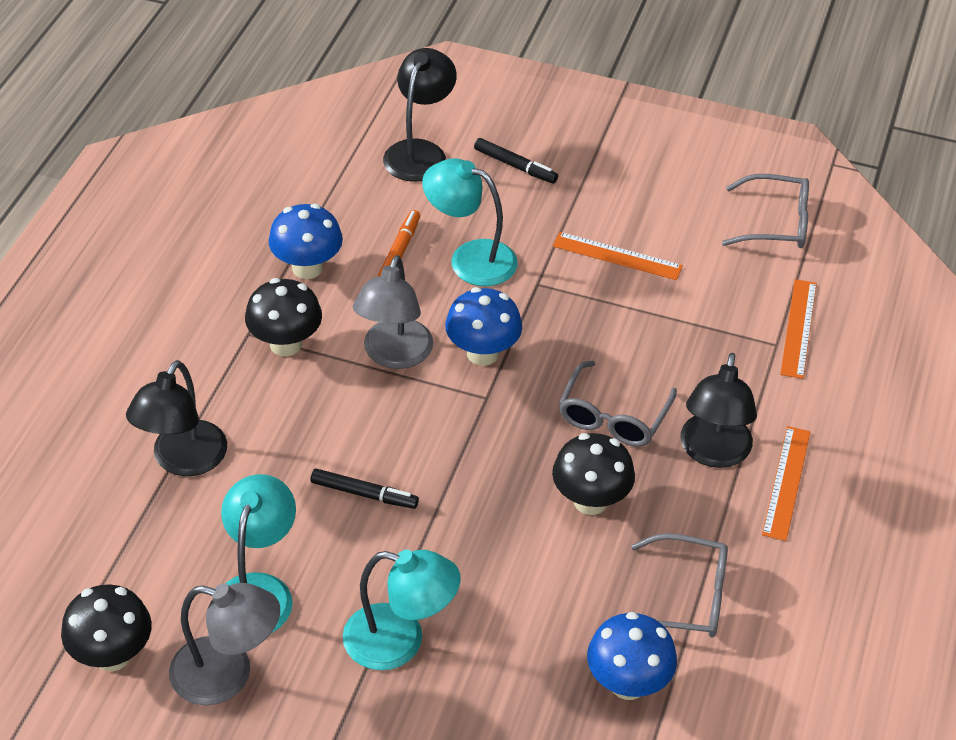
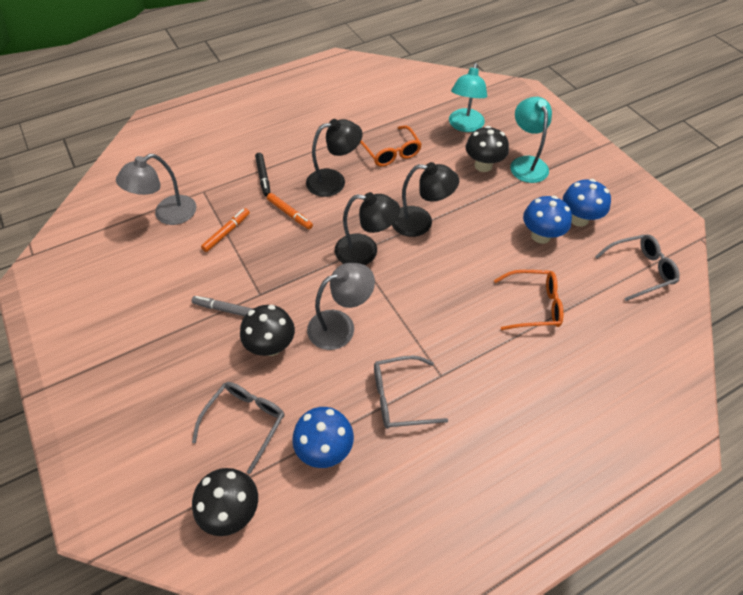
black marker: 2 -> 1
grey marker: 0 -> 1
orange glasses: 0 -> 2
orange marker: 1 -> 2
orange ruler: 3 -> 0
turquoise lamp: 3 -> 2

